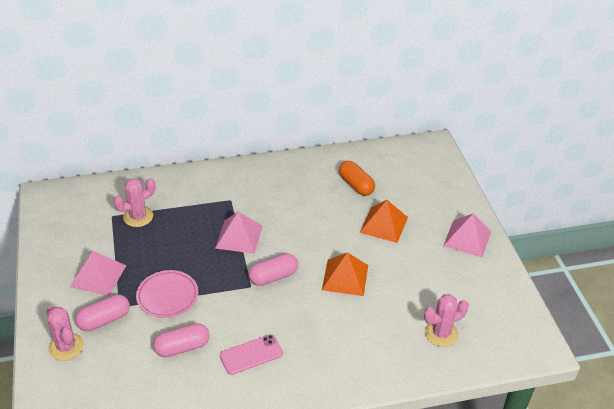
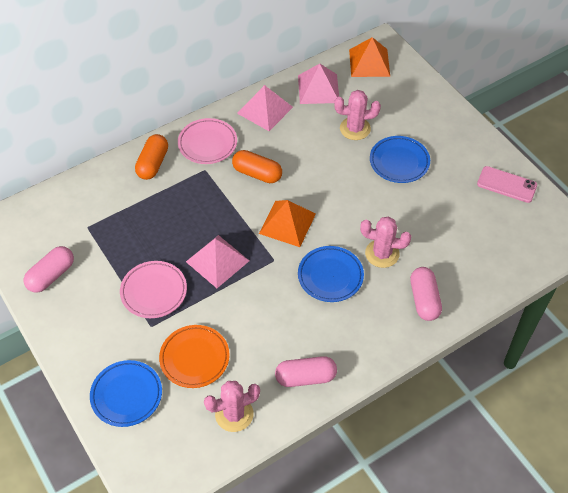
blue plate: 0 -> 3
orange capsule: 1 -> 2
orange plate: 0 -> 1
pink plate: 1 -> 2

